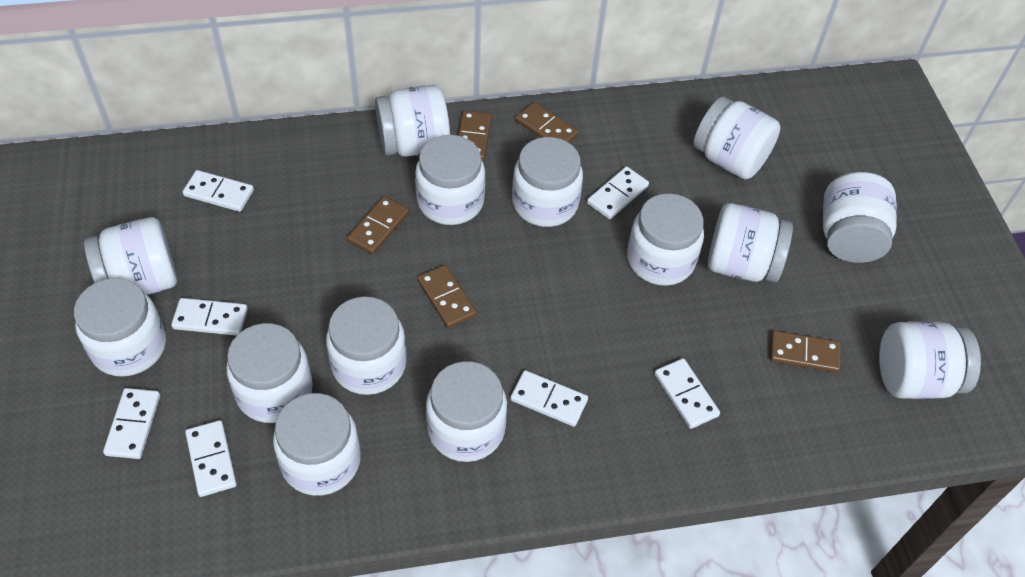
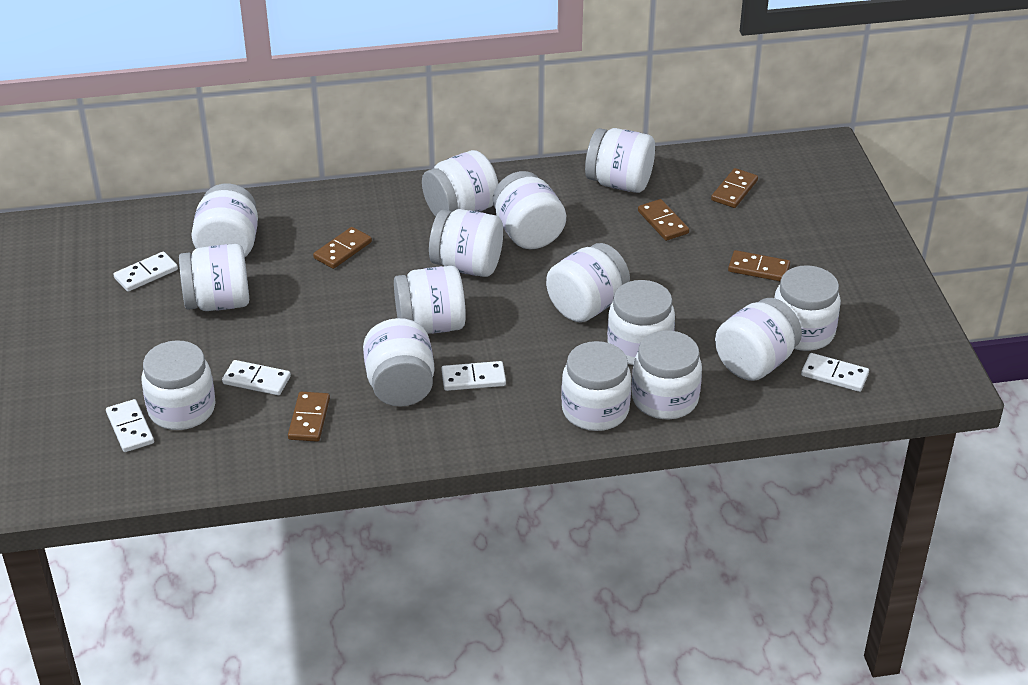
white domino: 7 -> 5
white jar: 14 -> 15

